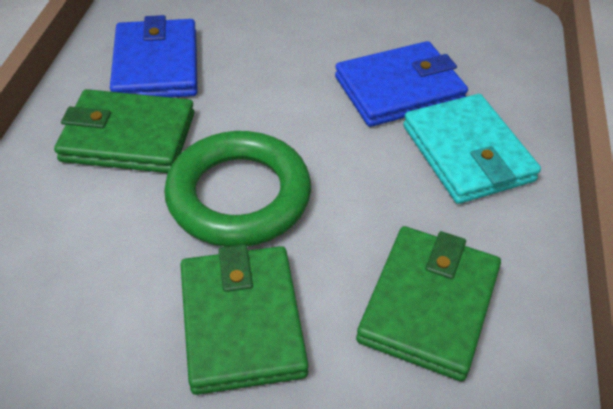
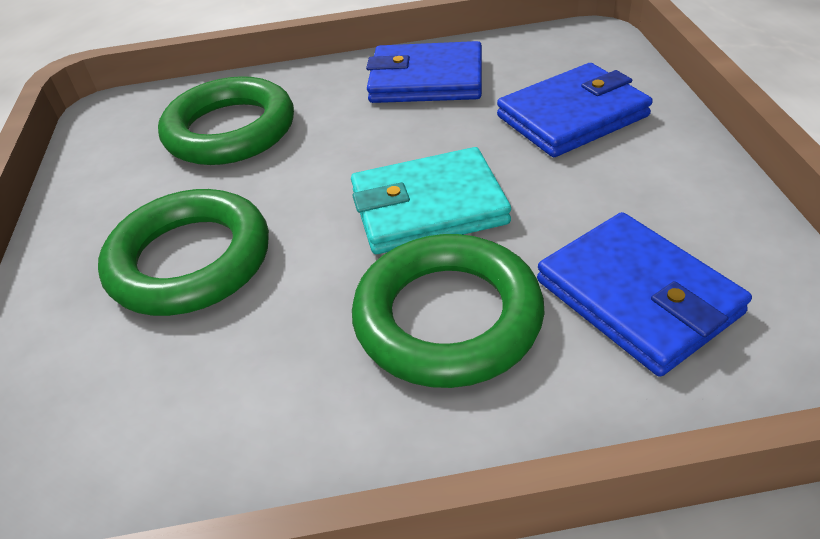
blue wallet: 2 -> 3
green ring: 1 -> 3
green wallet: 3 -> 0

